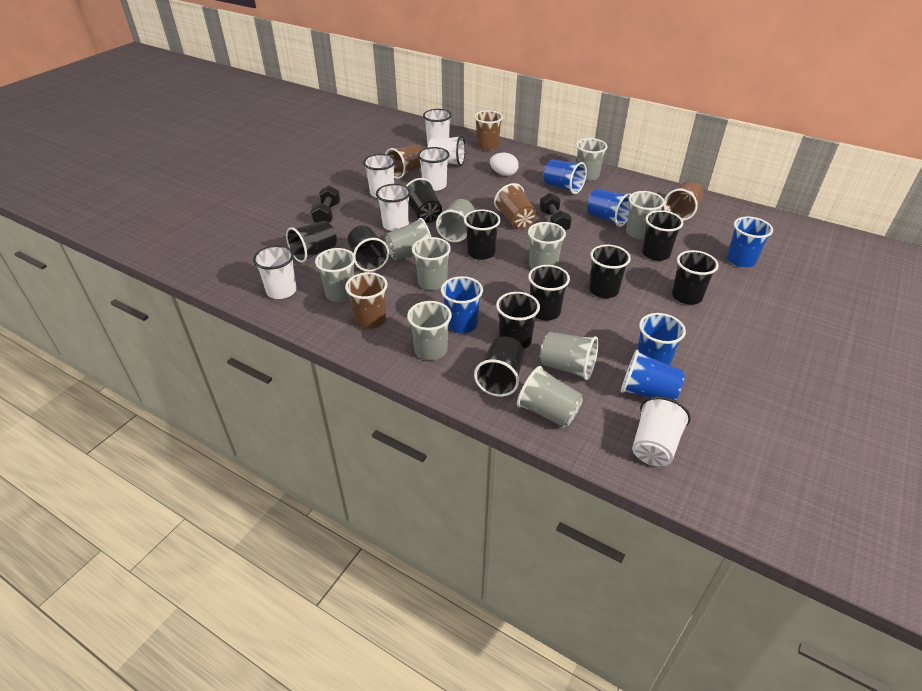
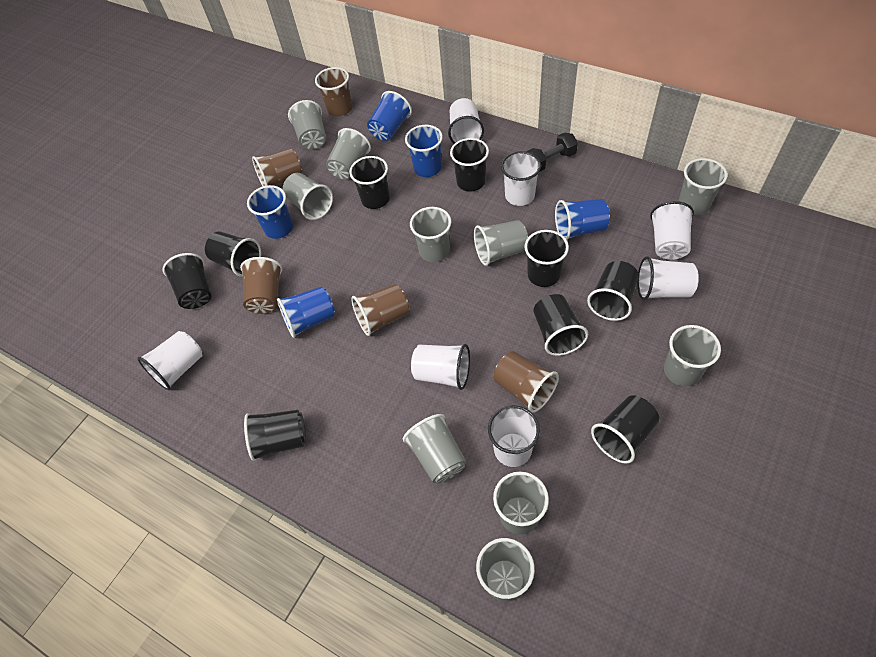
black cup: 10 -> 9
black dumbbell: 2 -> 1
blue cup: 6 -> 5
white egg: 1 -> 0

